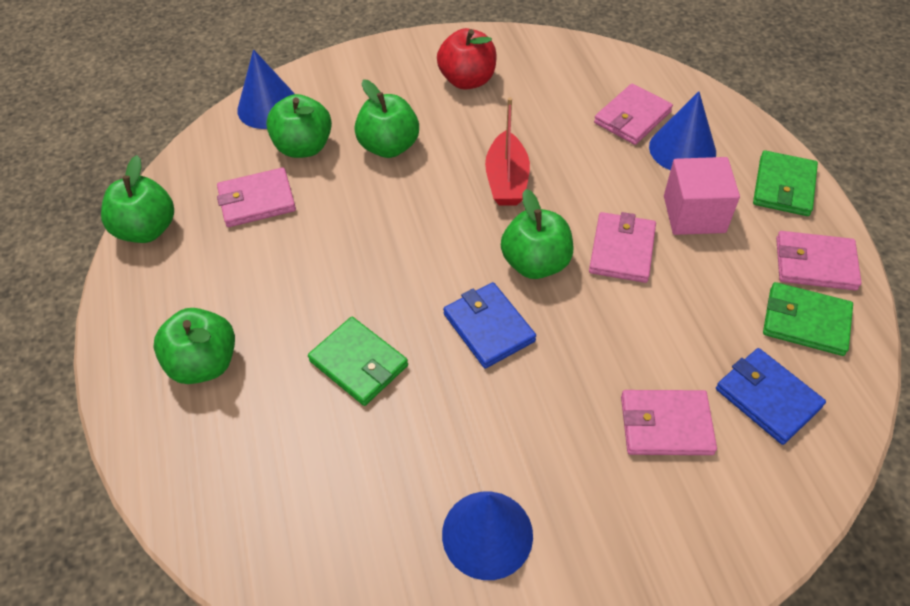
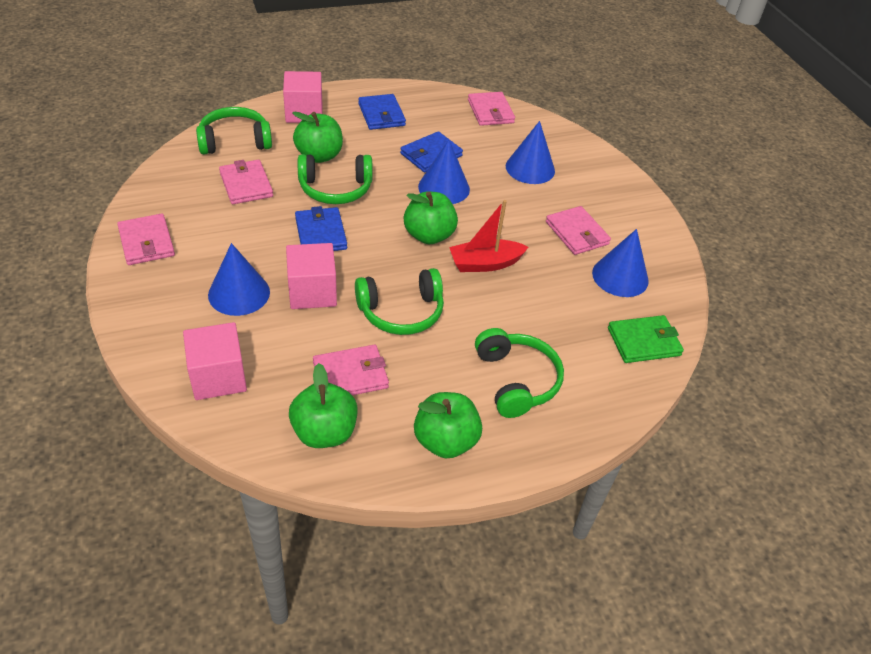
blue cone: 3 -> 4
blue wallet: 2 -> 3
green apple: 5 -> 4
green headphones: 0 -> 4
green wallet: 3 -> 1
pink cube: 1 -> 3
red apple: 1 -> 0

